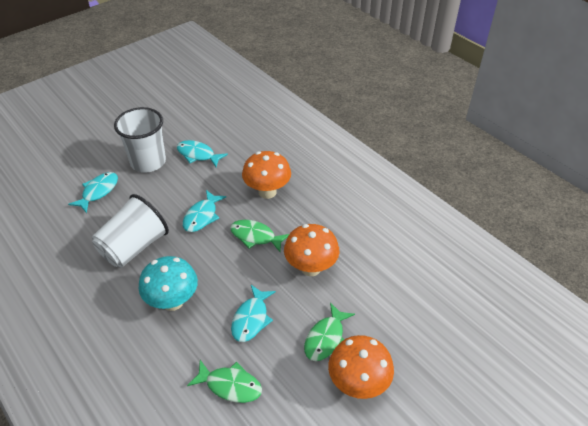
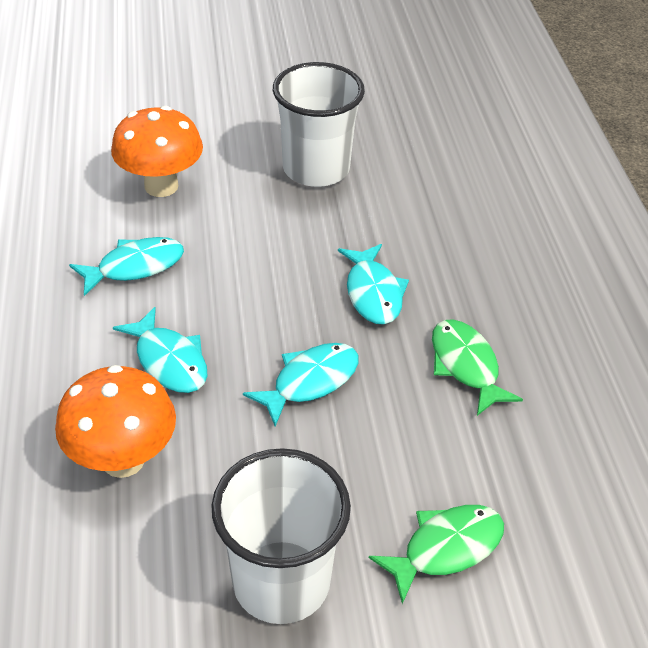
green fish: 3 -> 2
orange mushroom: 3 -> 2
turquoise mushroom: 1 -> 0

